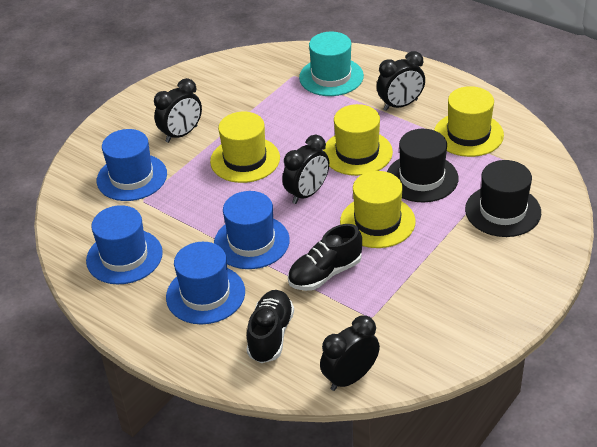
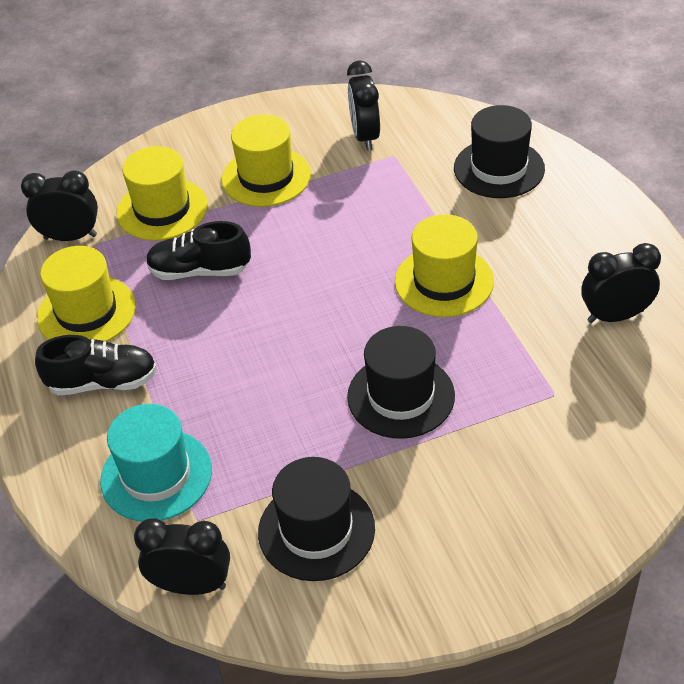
black hat: 2 -> 3
blue hat: 4 -> 0

